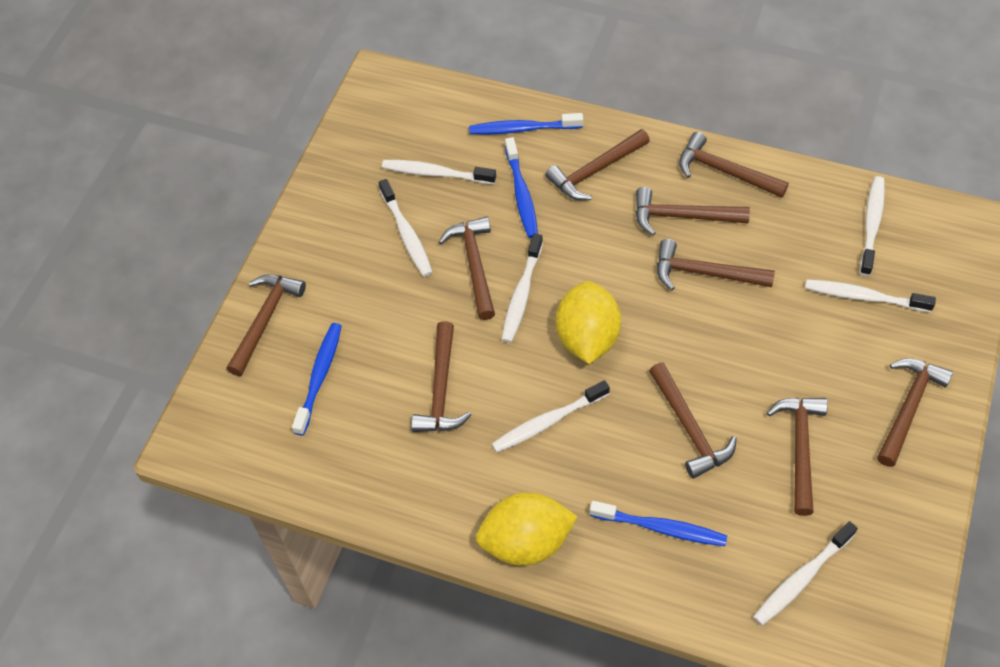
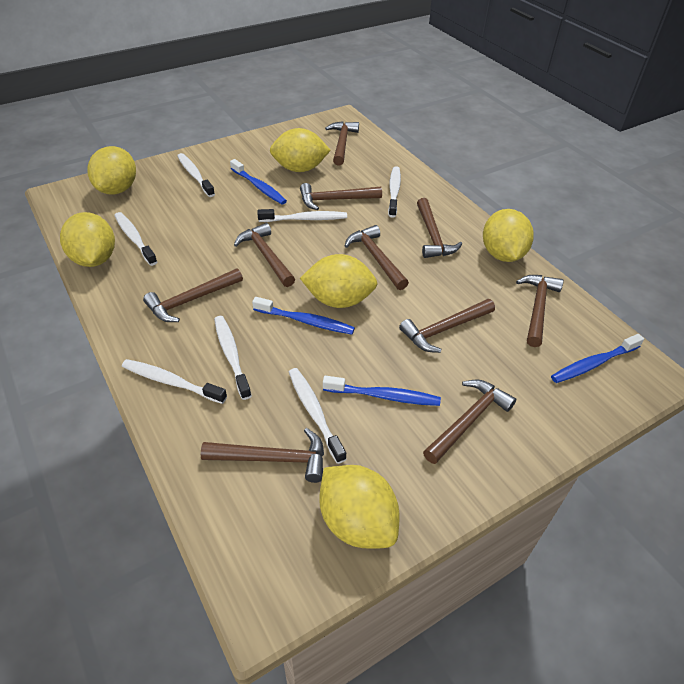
yellow lemon: 2 -> 6

